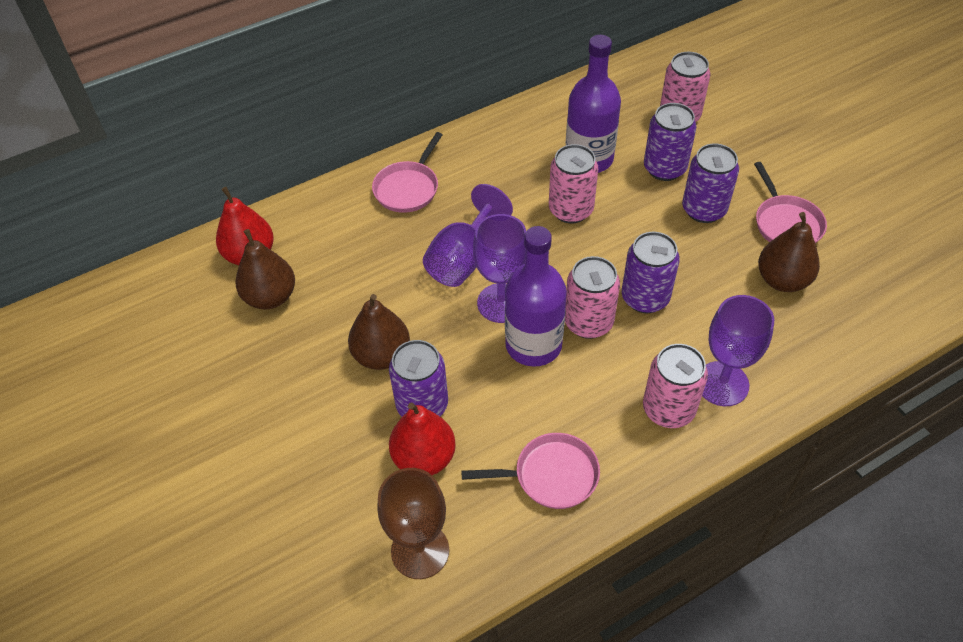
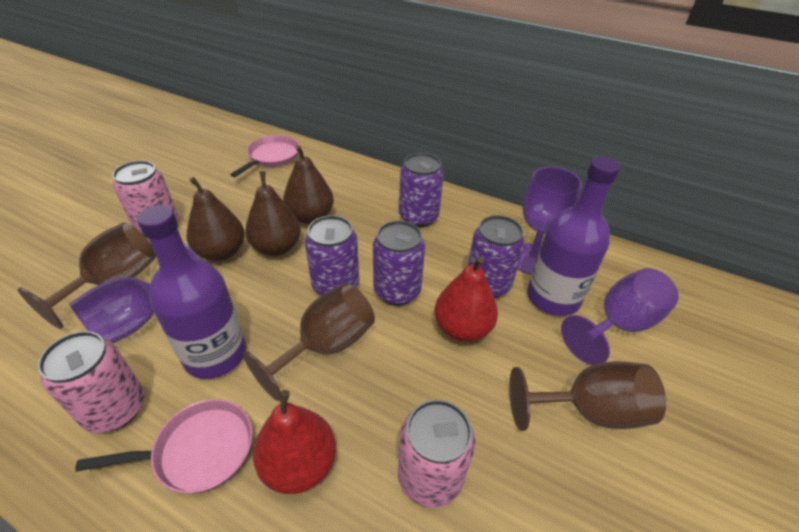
brown goblet: 1 -> 3
pink can: 4 -> 3
pink pan: 3 -> 2

